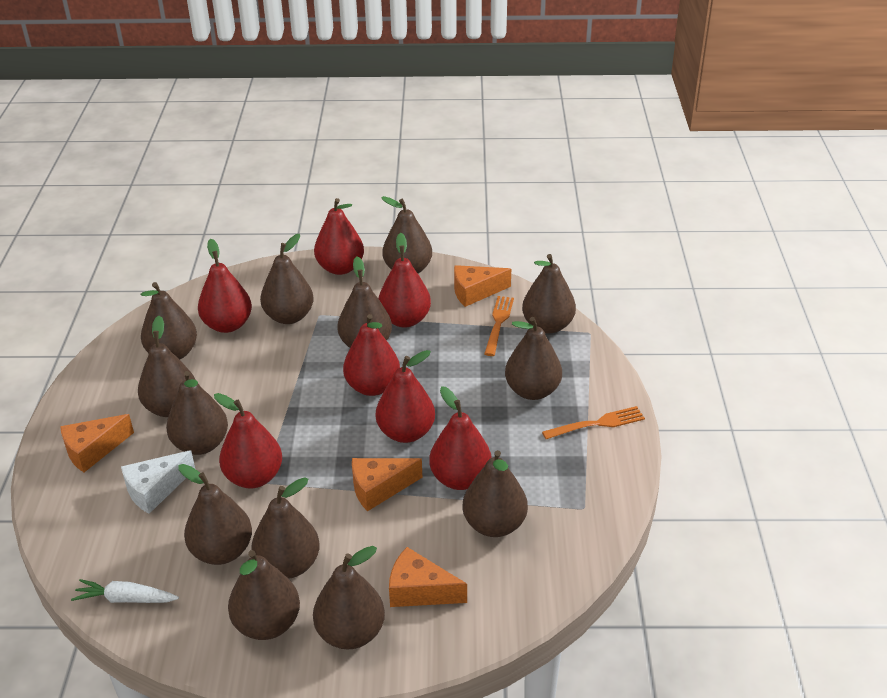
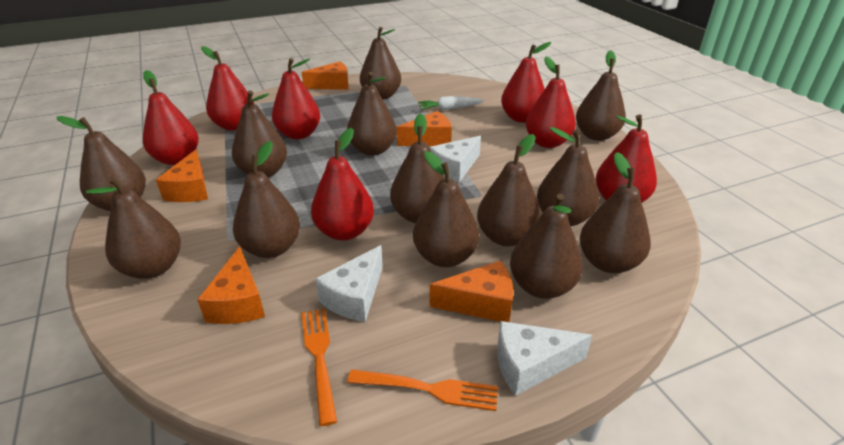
orange cheese: 4 -> 5
white cheese: 1 -> 3

